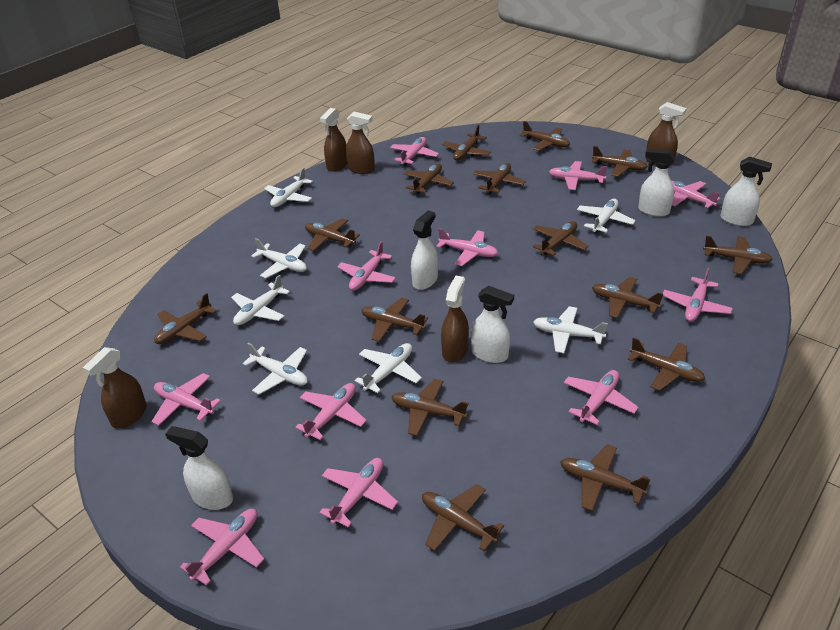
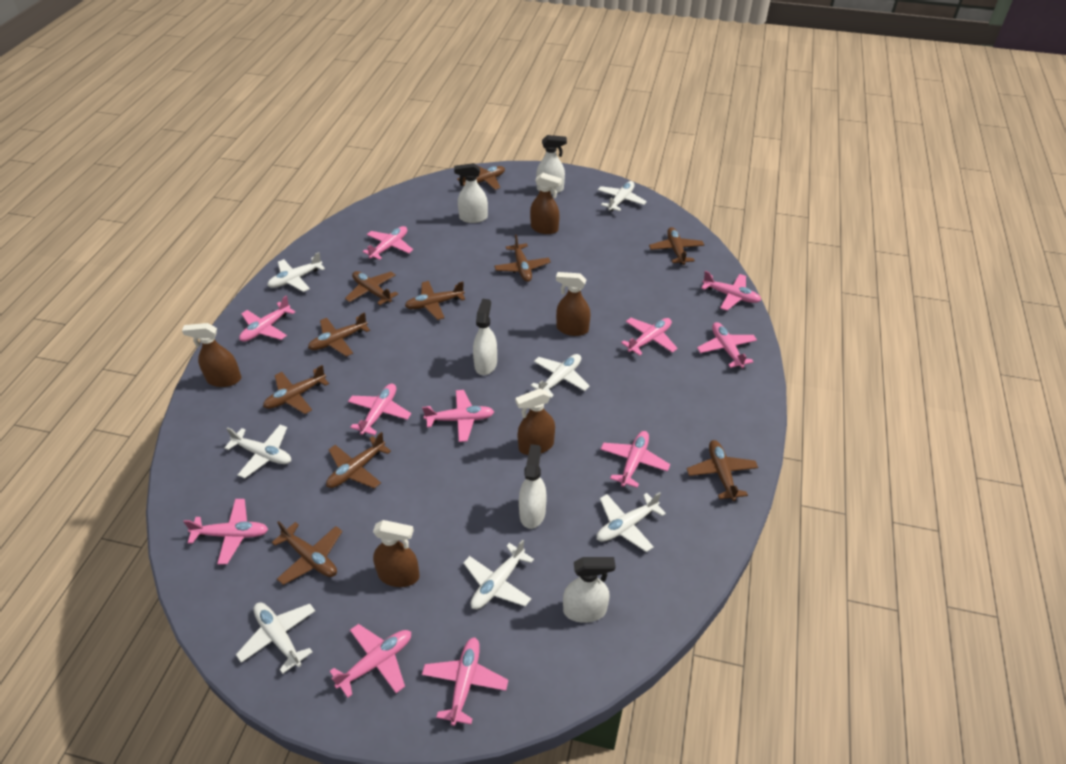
brown plane: 15 -> 10

